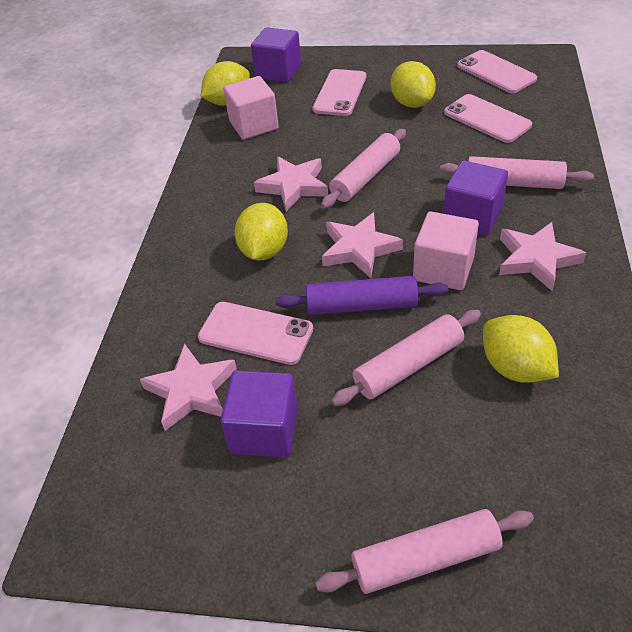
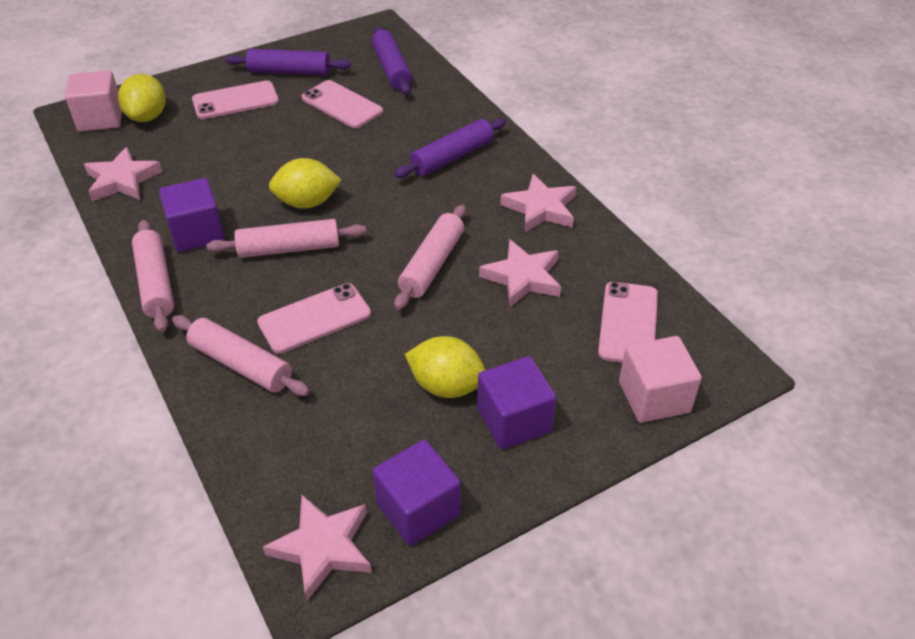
purple rolling pin: 1 -> 3
yellow lemon: 4 -> 3

